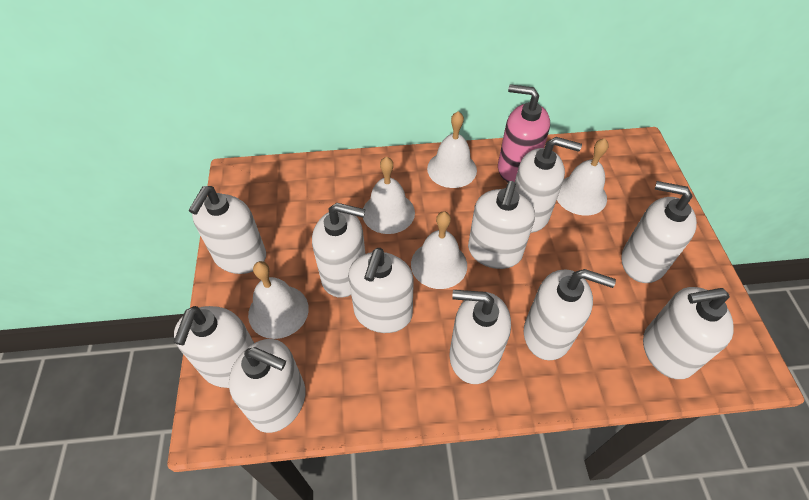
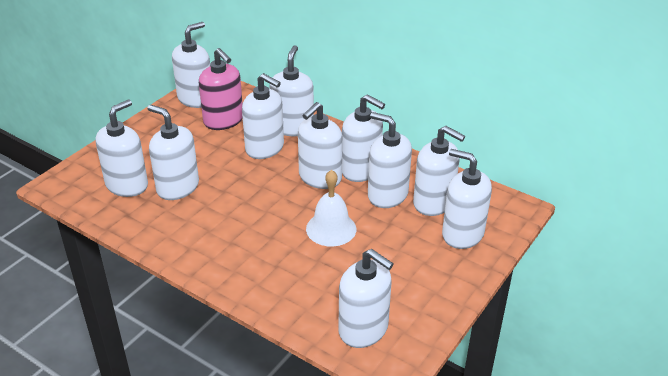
white bell: 5 -> 1

